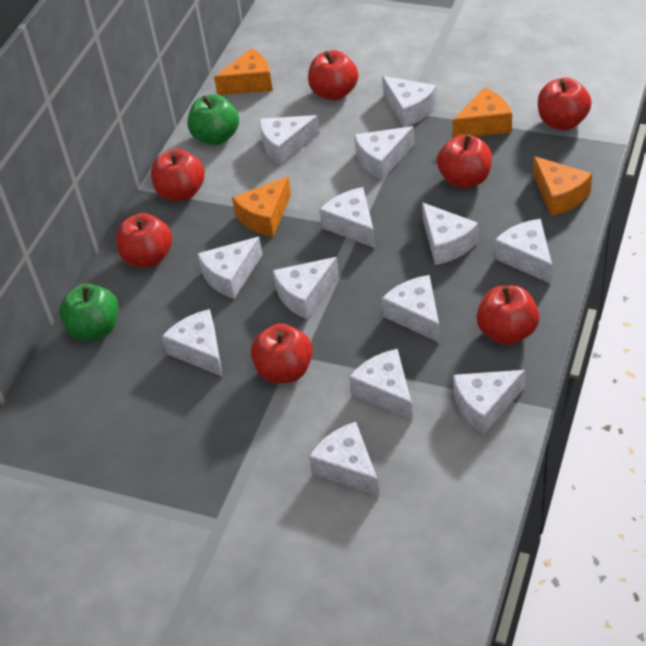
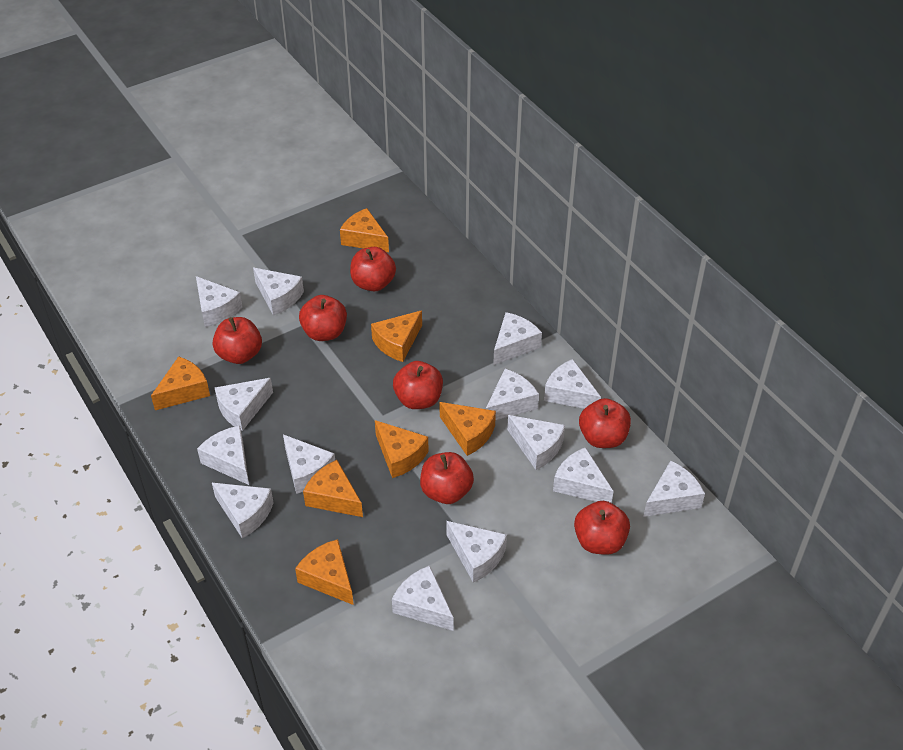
green apple: 2 -> 0
orange cheese: 4 -> 7
white cheese: 13 -> 14

